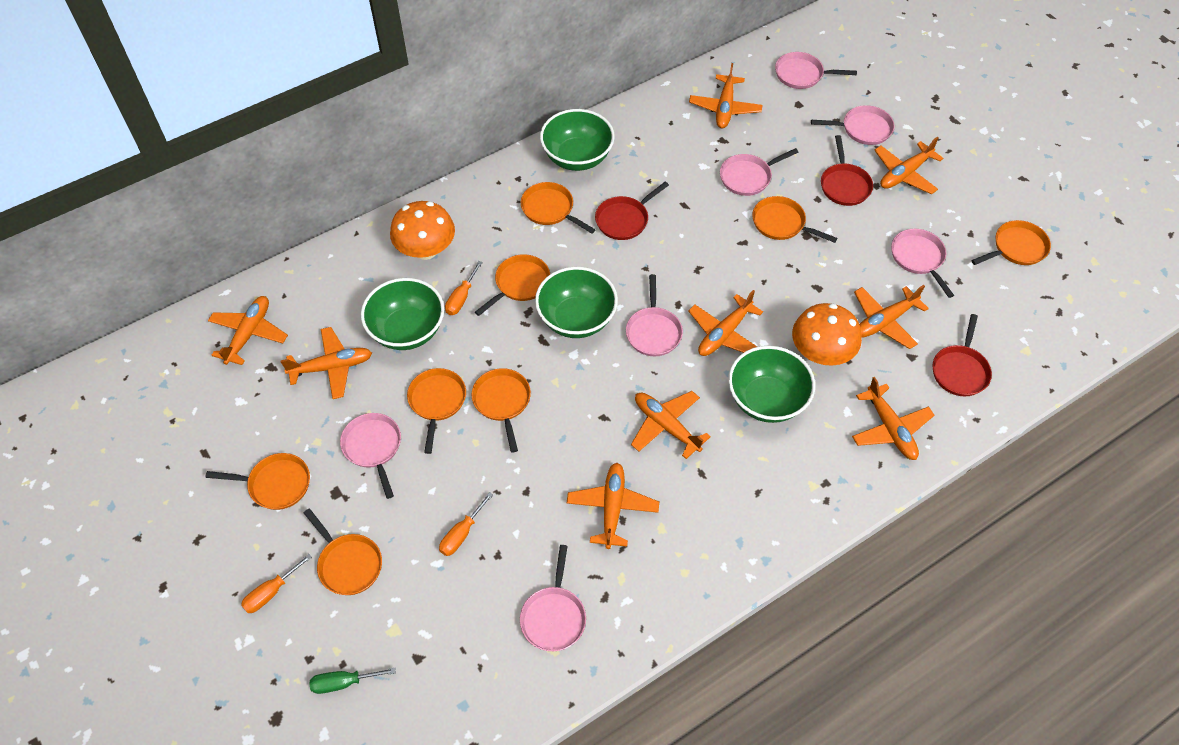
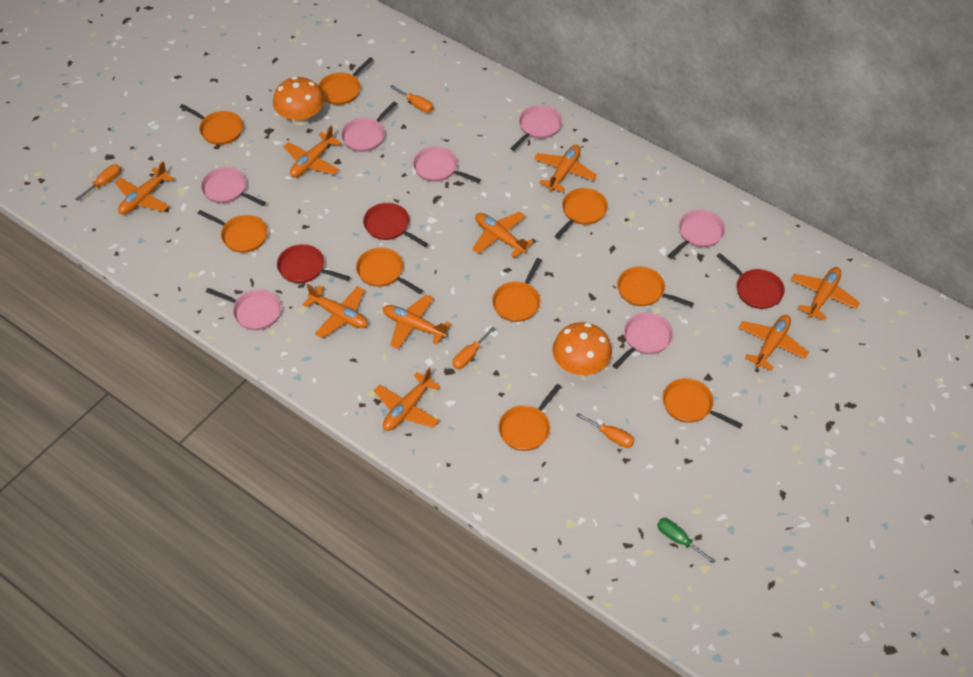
green bowl: 4 -> 0
orange pan: 8 -> 9
orange screwdriver: 3 -> 4

